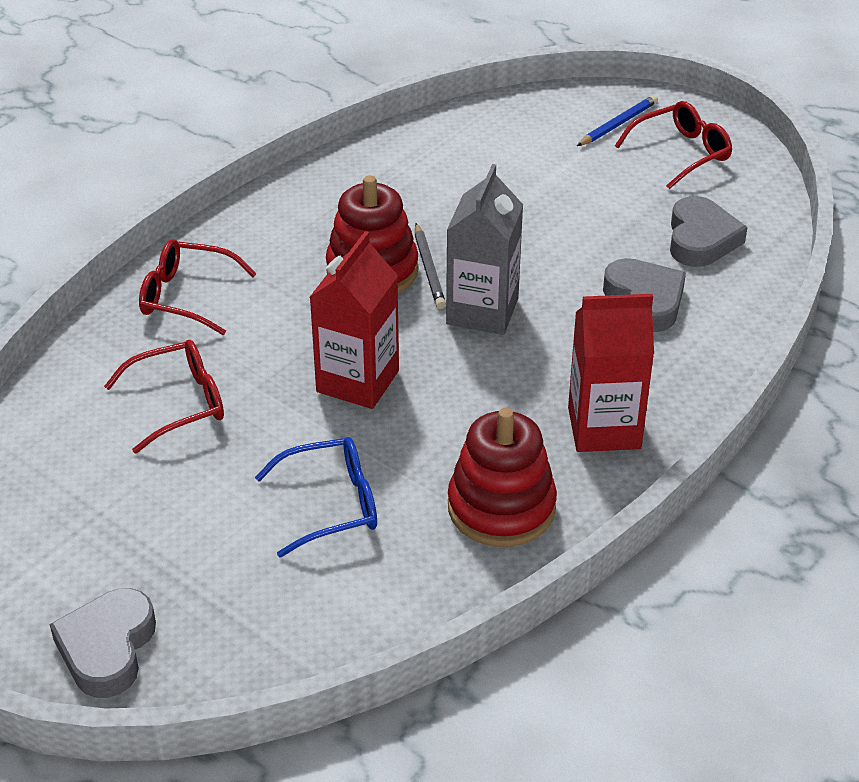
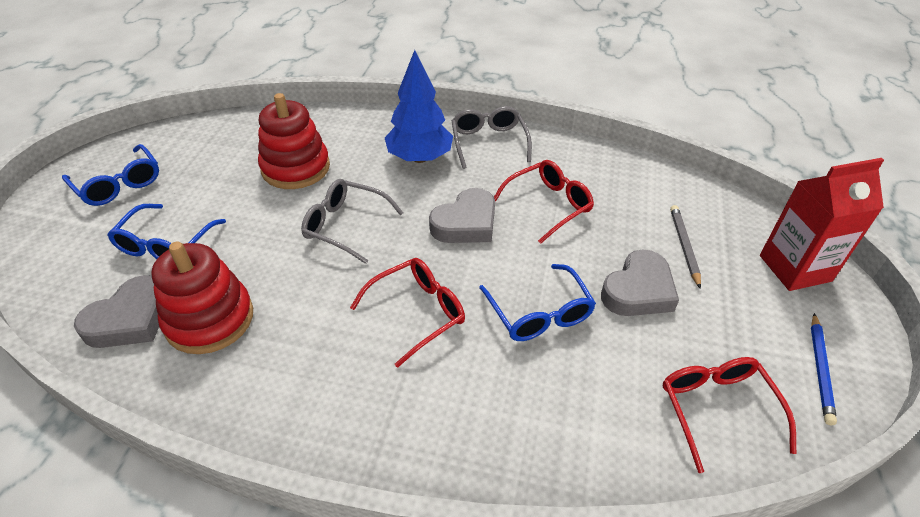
blue glasses: 1 -> 3
blue tree: 0 -> 1
grey carton: 1 -> 0
grey glasses: 0 -> 2
red carton: 2 -> 1

